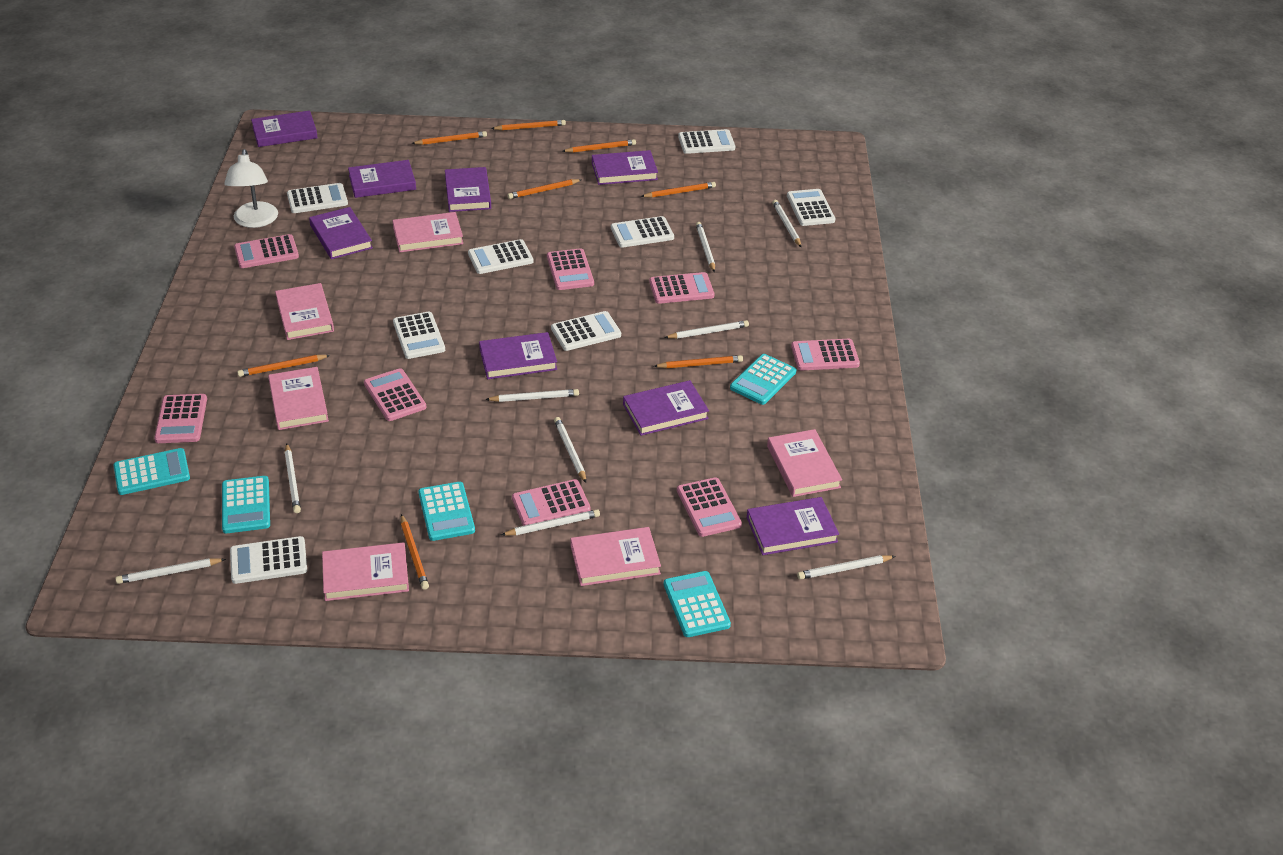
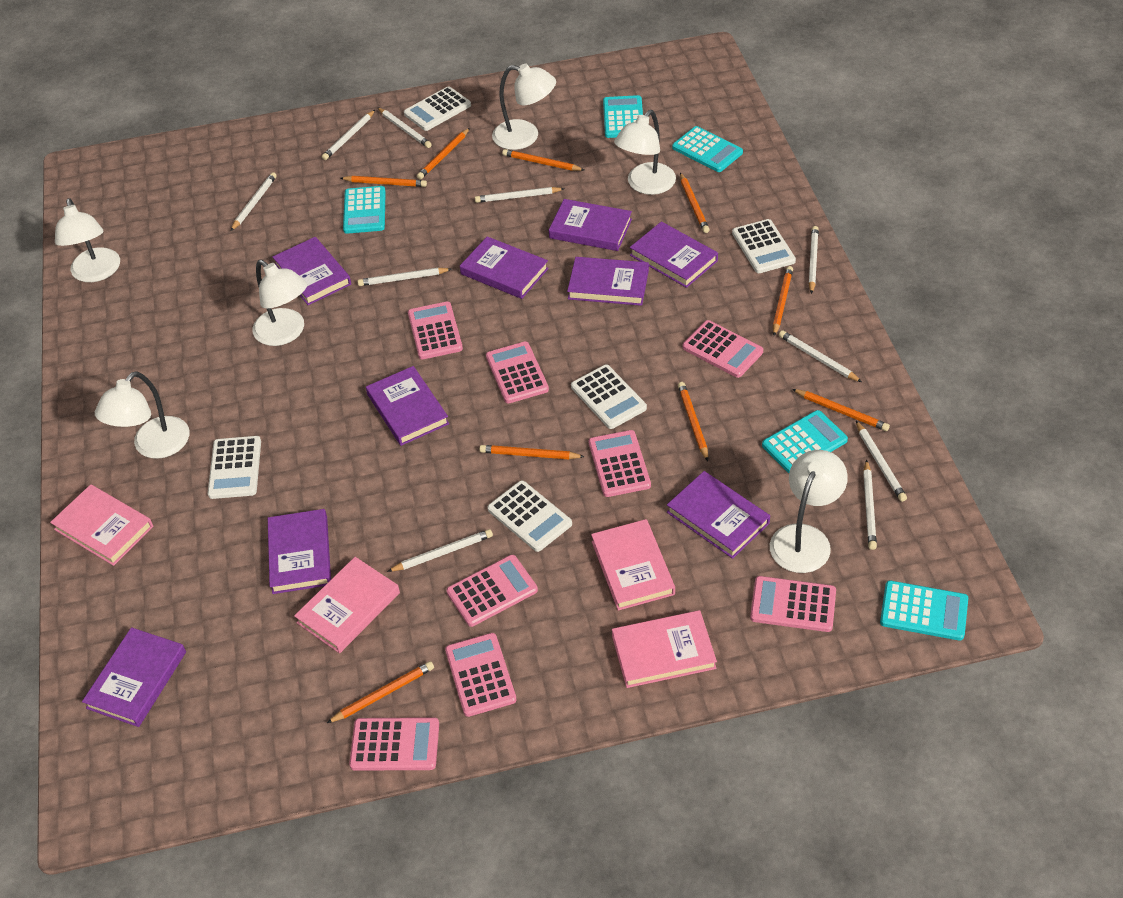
orange pencil: 8 -> 9
pink book: 6 -> 4
purple book: 8 -> 9
white calculator: 8 -> 5
white lamp: 1 -> 6
white pencil: 9 -> 10

